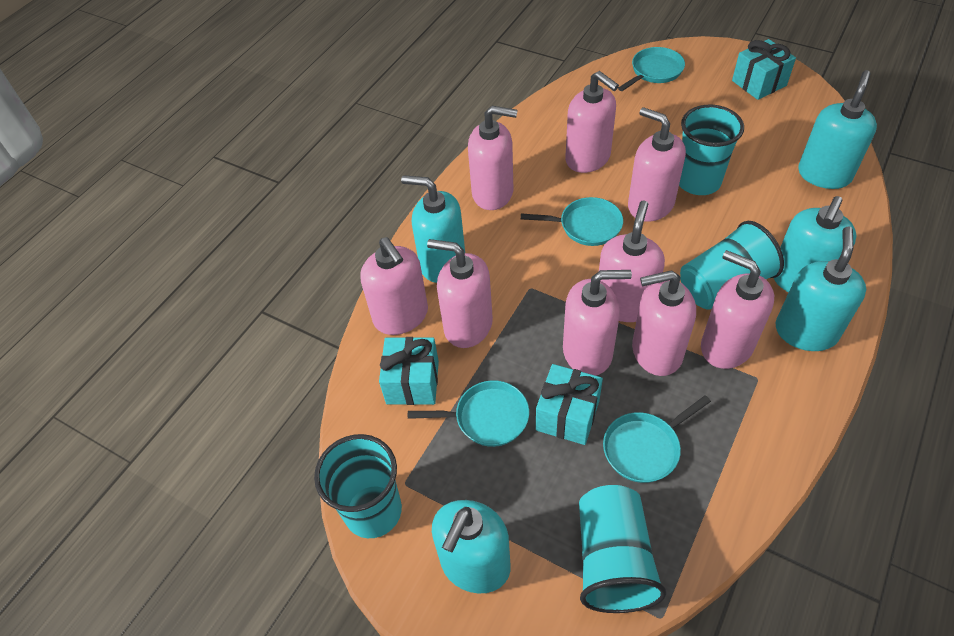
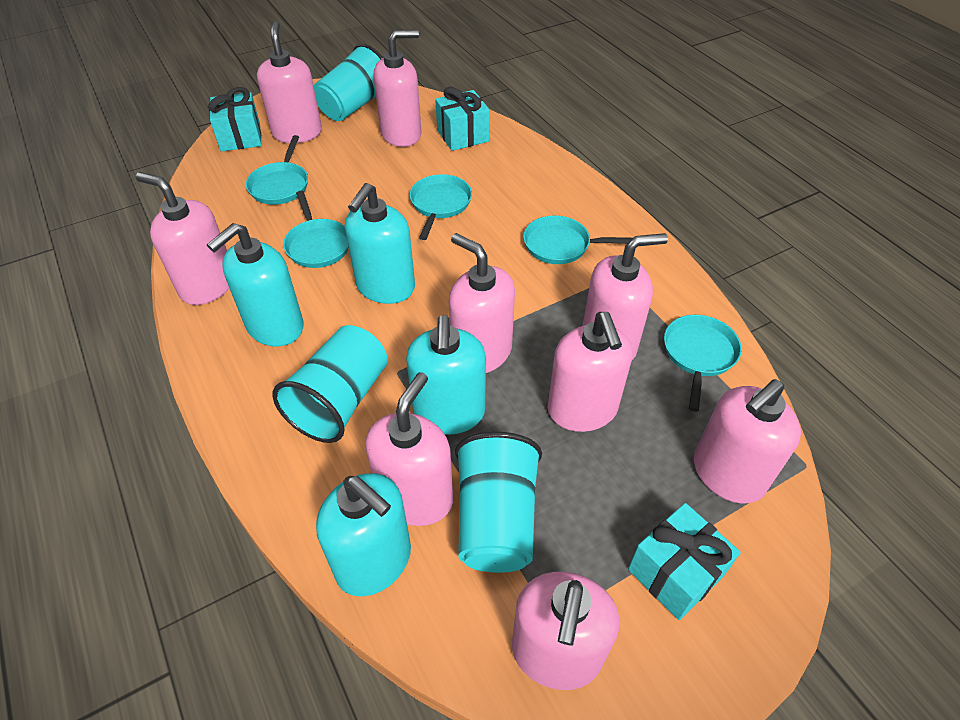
turquoise cup: 4 -> 3
turquoise pan: 4 -> 5
turquoise soap dispenser: 5 -> 4

